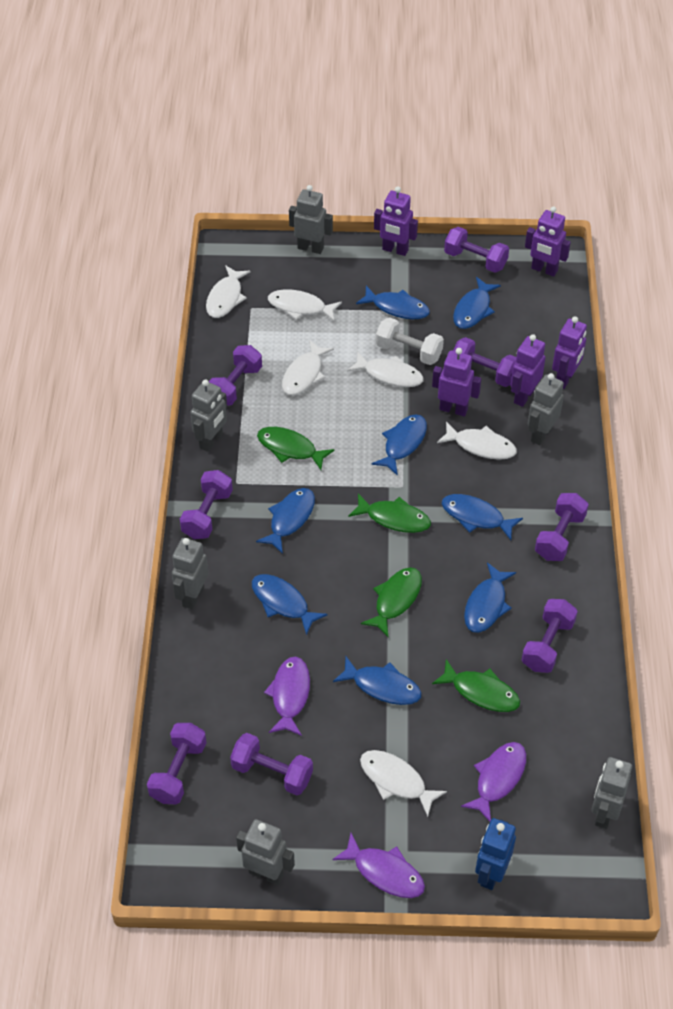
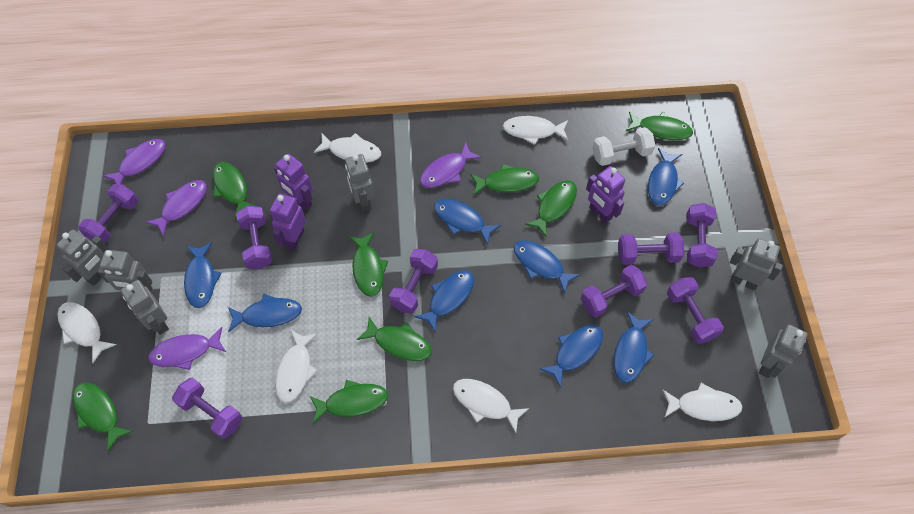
blue robot: 1 -> 0
green fish: 4 -> 8
purple fish: 3 -> 4
purple robot: 5 -> 3

